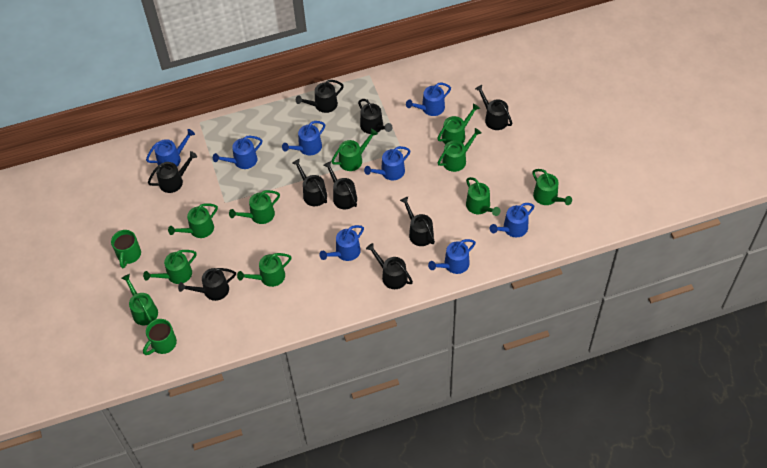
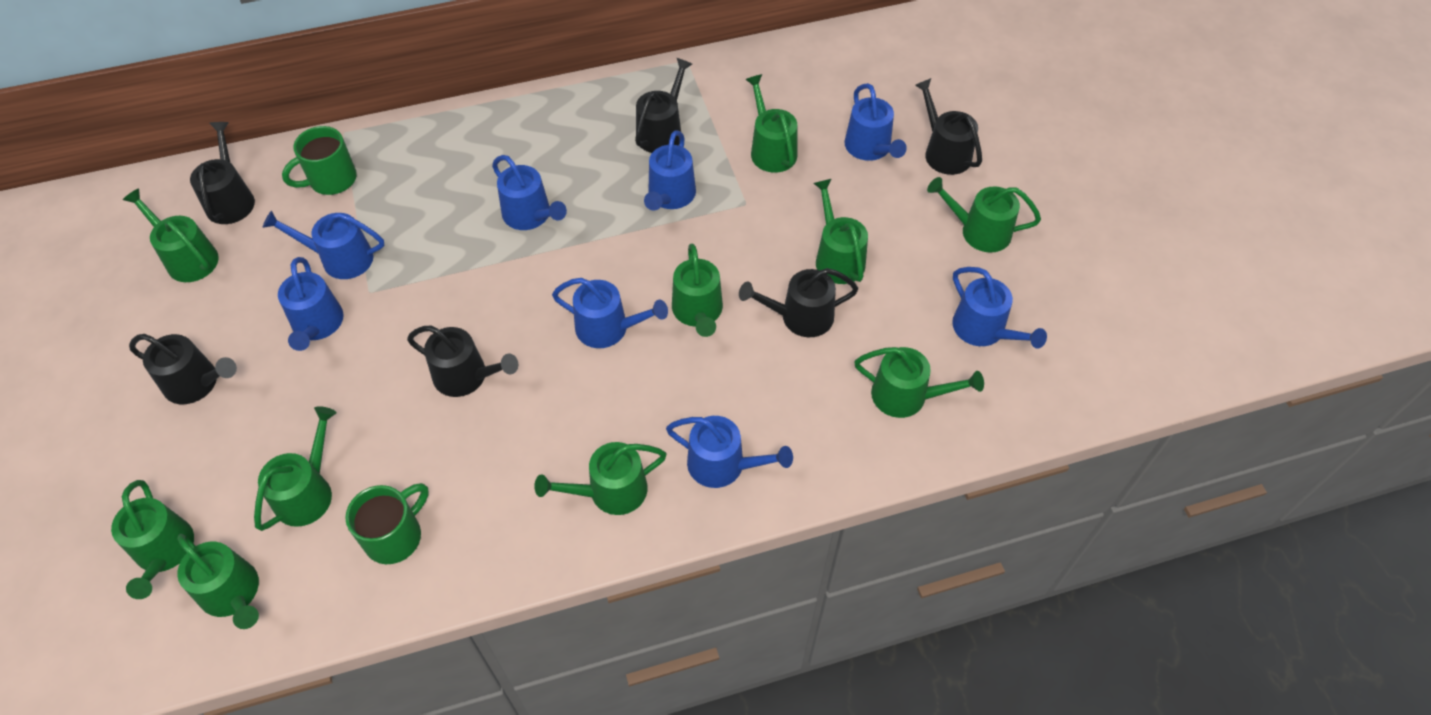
black watering can: 9 -> 6

